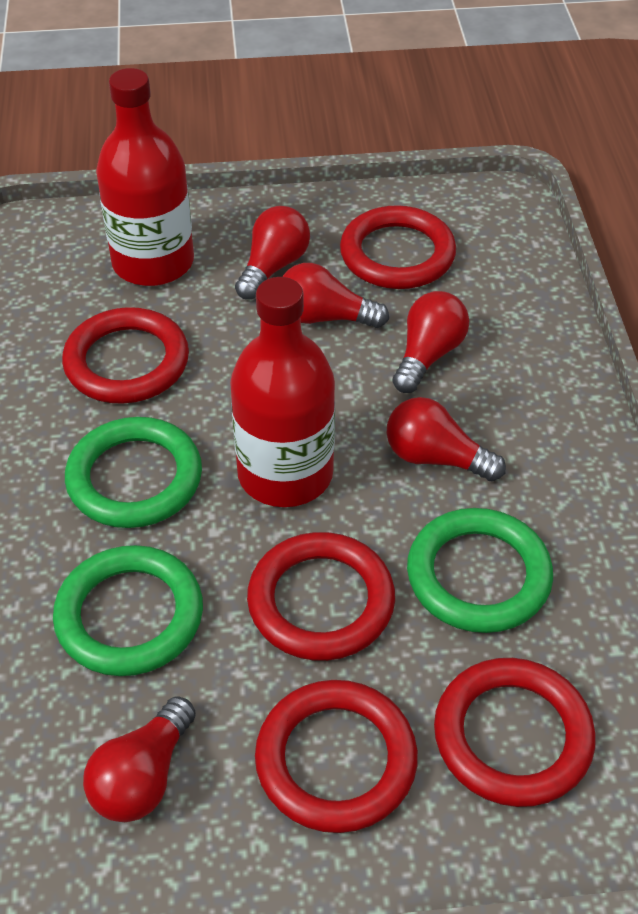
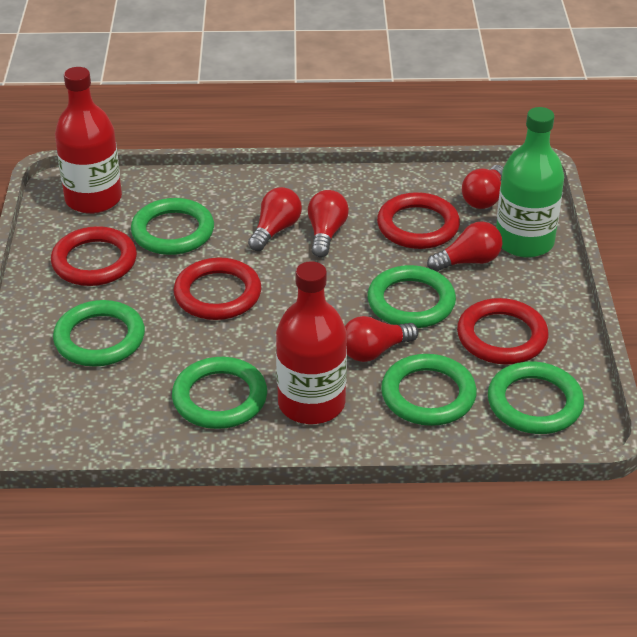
green bottle: 0 -> 1
green ring: 3 -> 6
red ring: 5 -> 4

